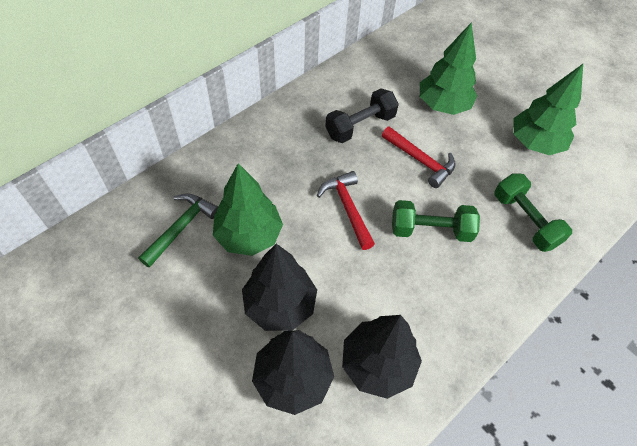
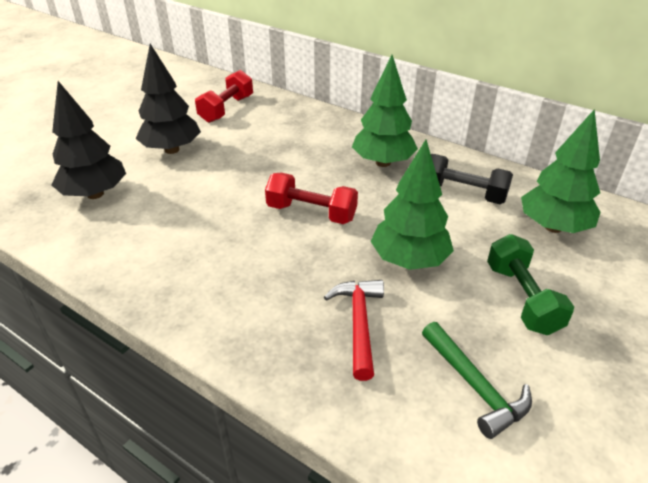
black tree: 3 -> 2
green dumbbell: 2 -> 1
red dumbbell: 0 -> 2
red hammer: 2 -> 1

